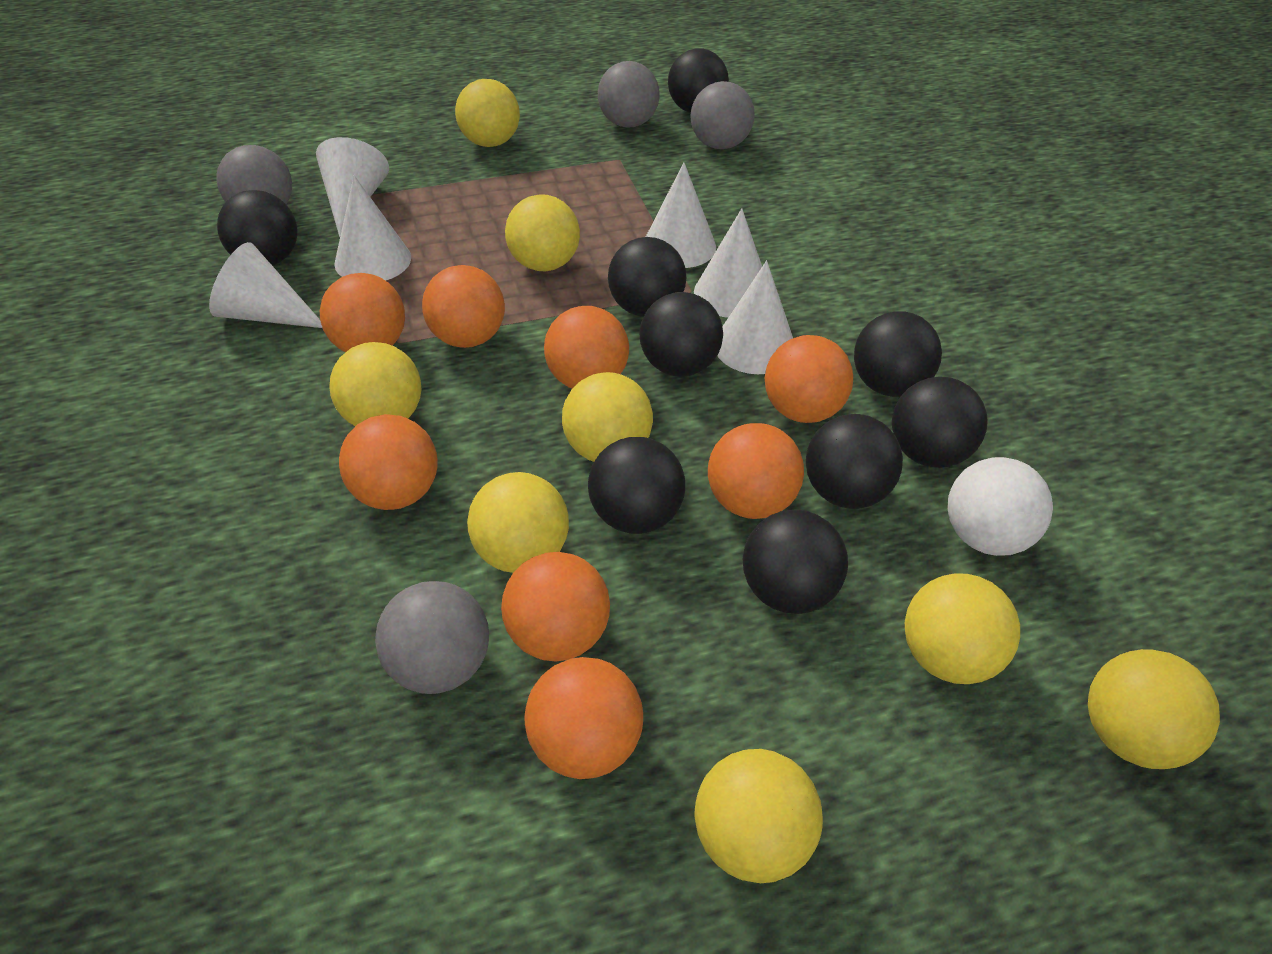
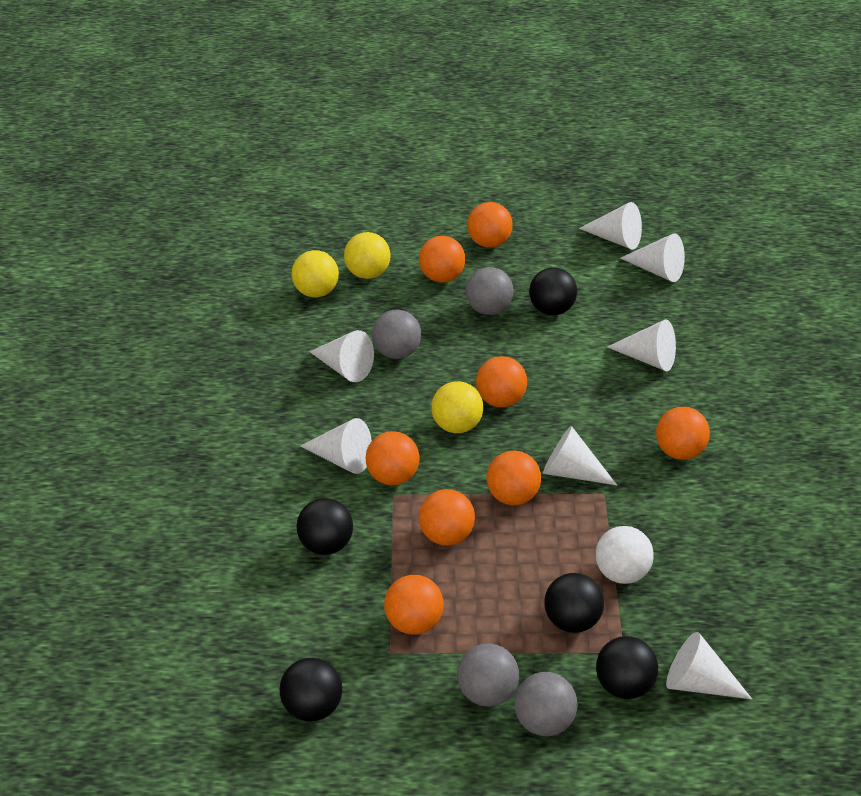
black ball: 9 -> 5
white cone: 6 -> 7
yellow ball: 8 -> 3

